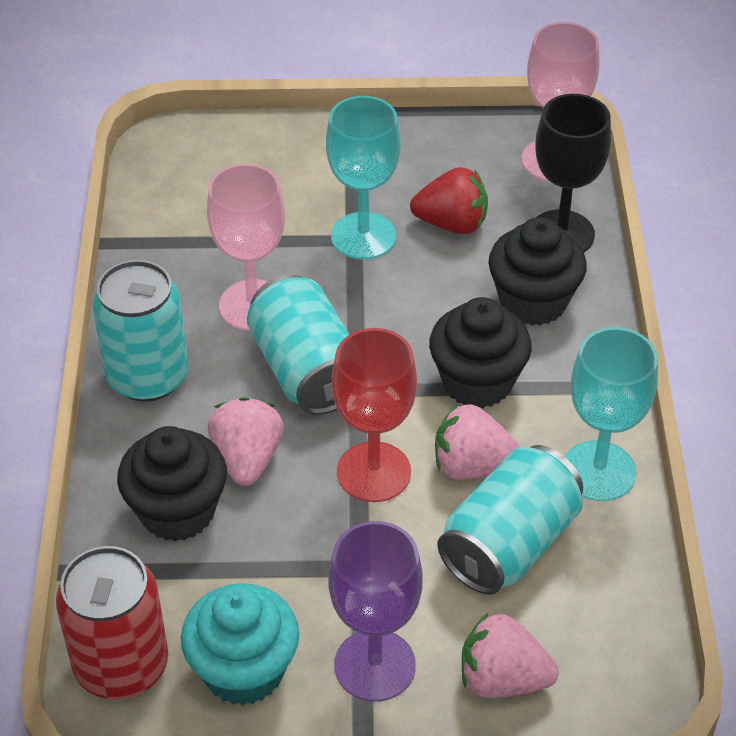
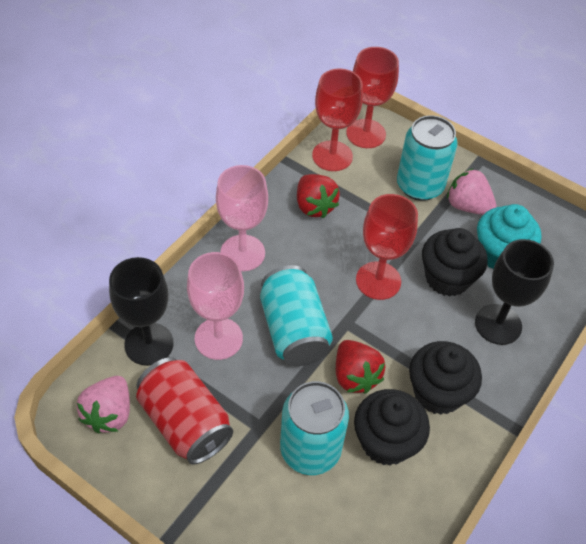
black goblet: 1 -> 2
pink strawberry: 3 -> 2
purple goblet: 1 -> 0
red goblet: 1 -> 3
red strawberry: 1 -> 2
turquoise goblet: 2 -> 0

